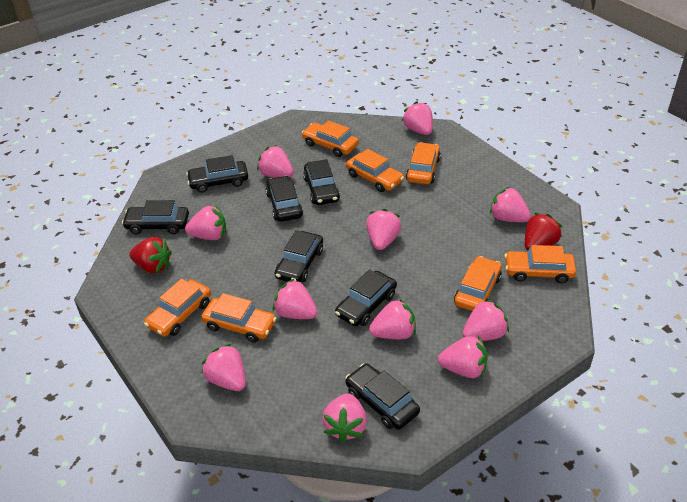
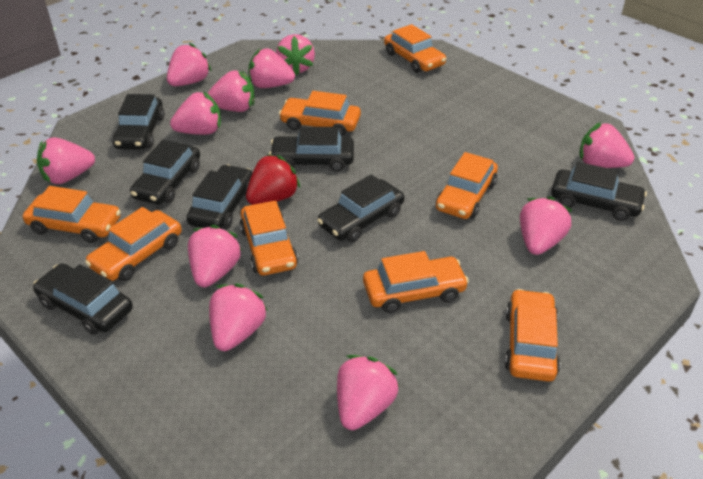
orange car: 7 -> 8
red strawberry: 2 -> 1

